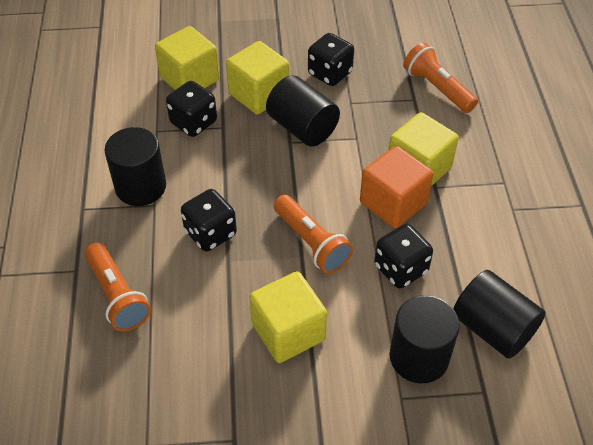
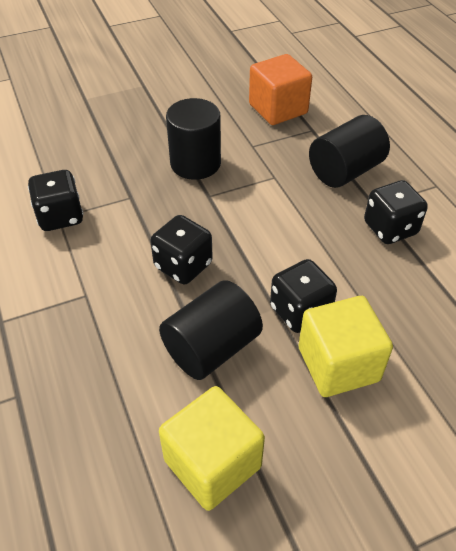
black cylinder: 4 -> 3
orange flashlight: 3 -> 0
yellow cube: 4 -> 2

